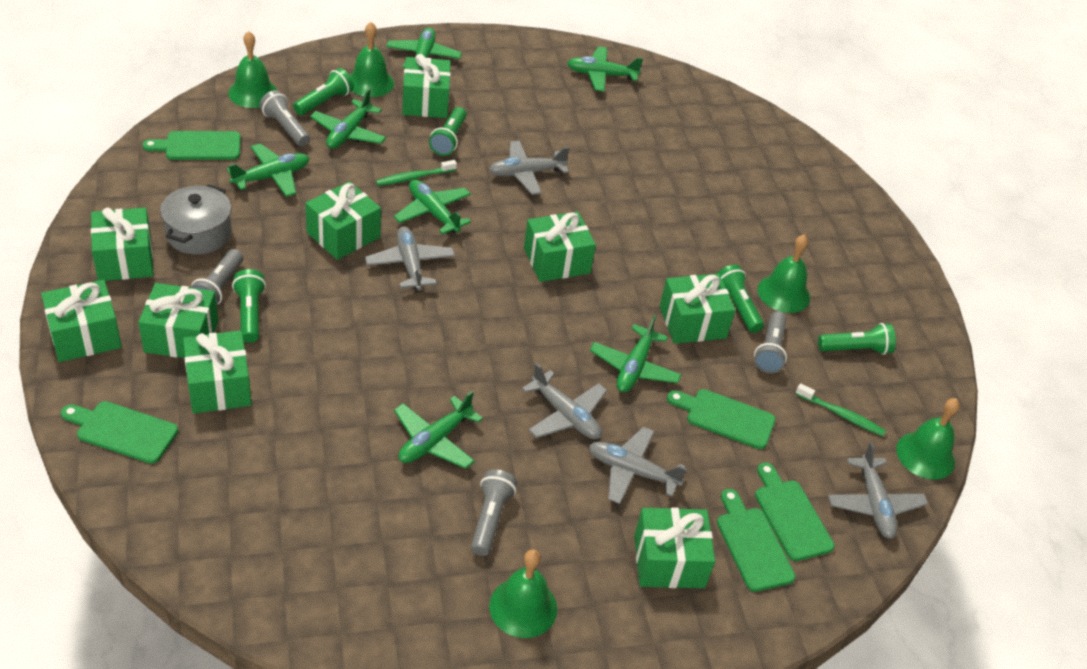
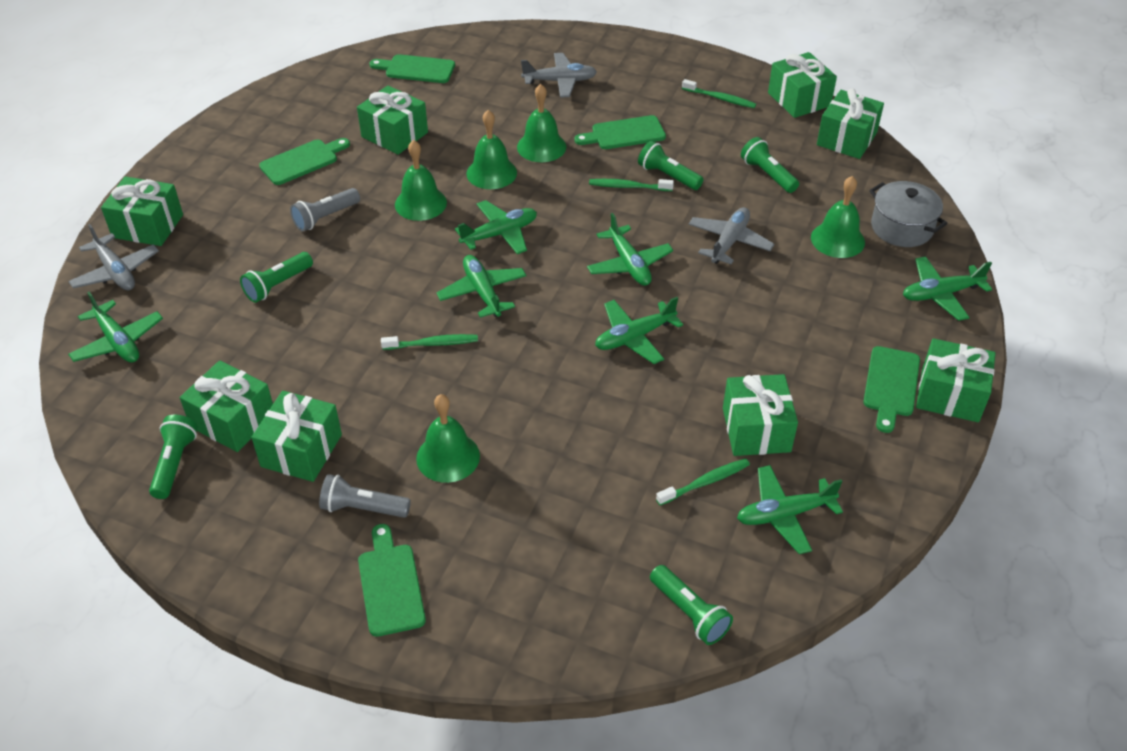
green gift: 9 -> 8
green toothbrush: 2 -> 4
grey flashlight: 4 -> 2
grey plane: 5 -> 3

